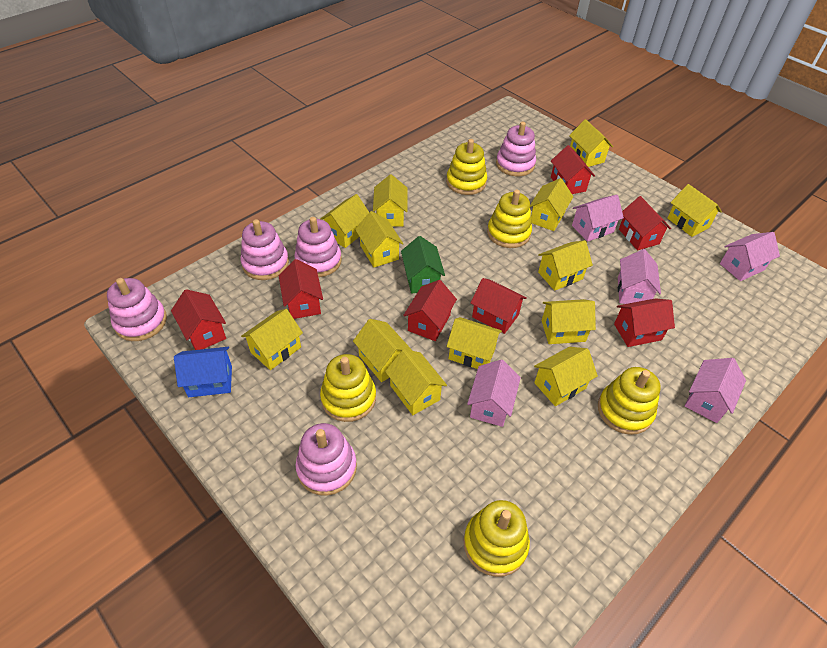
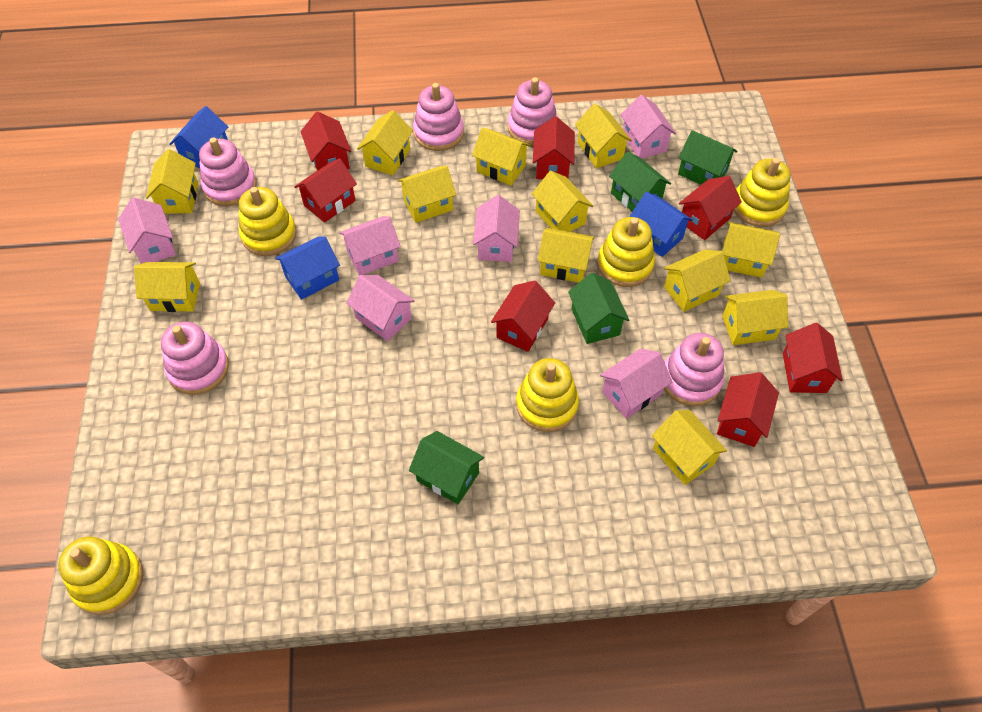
blue house: 1 -> 3
green house: 1 -> 4
pink house: 5 -> 6
yellow house: 13 -> 12

